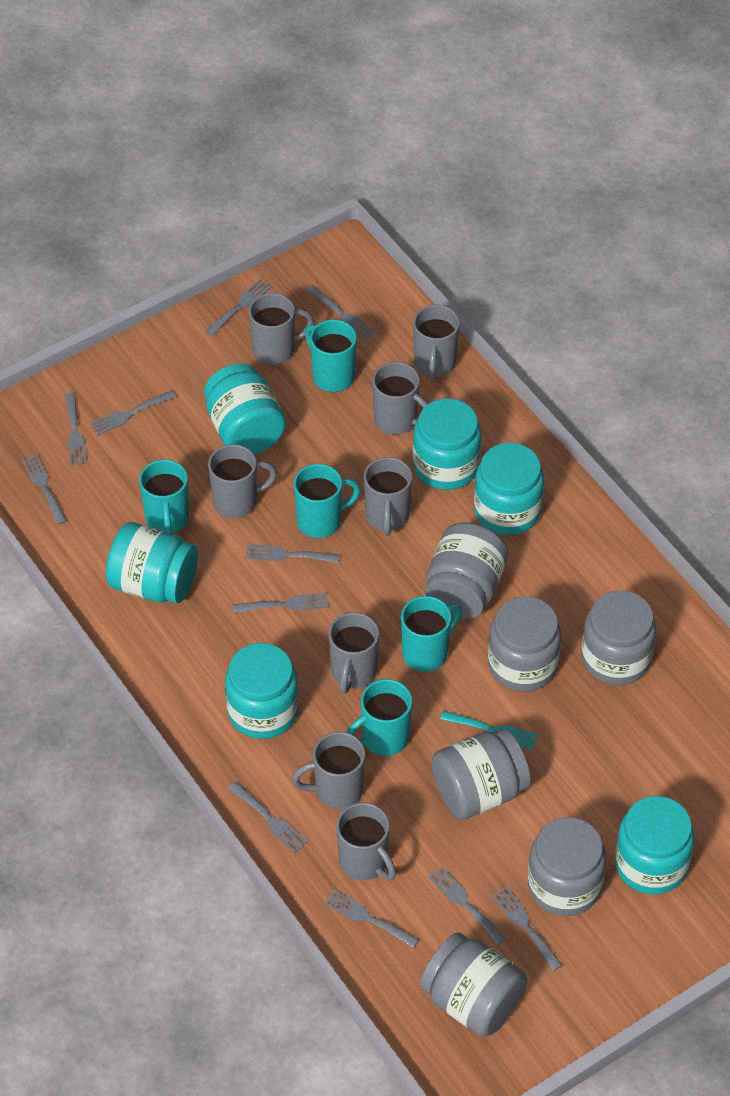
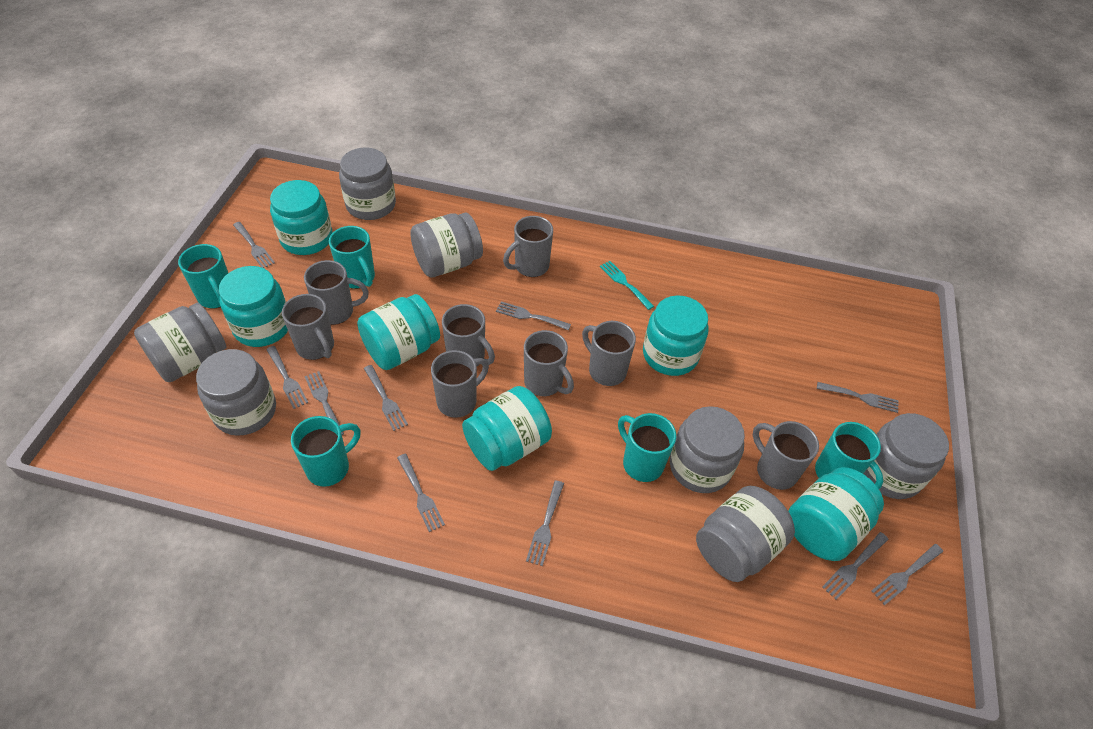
grey fork: 11 -> 10
grey jar: 6 -> 7

